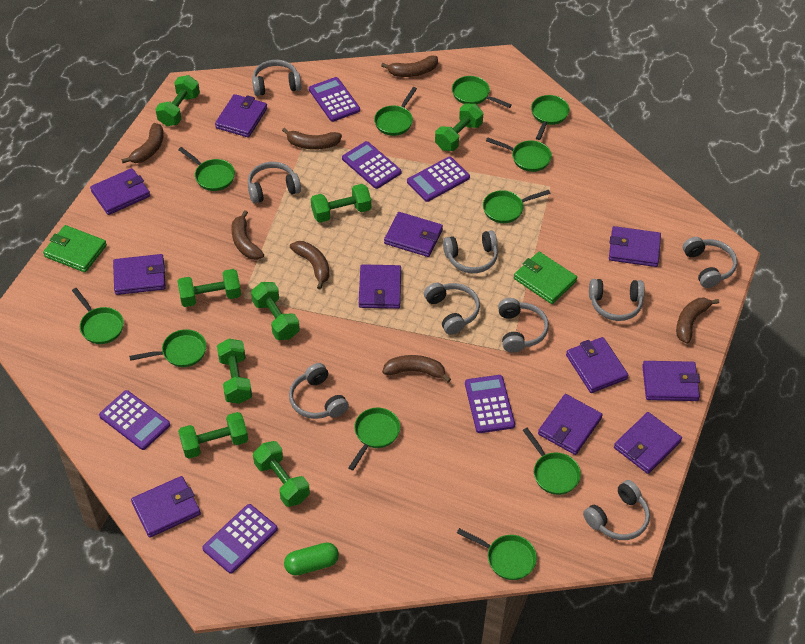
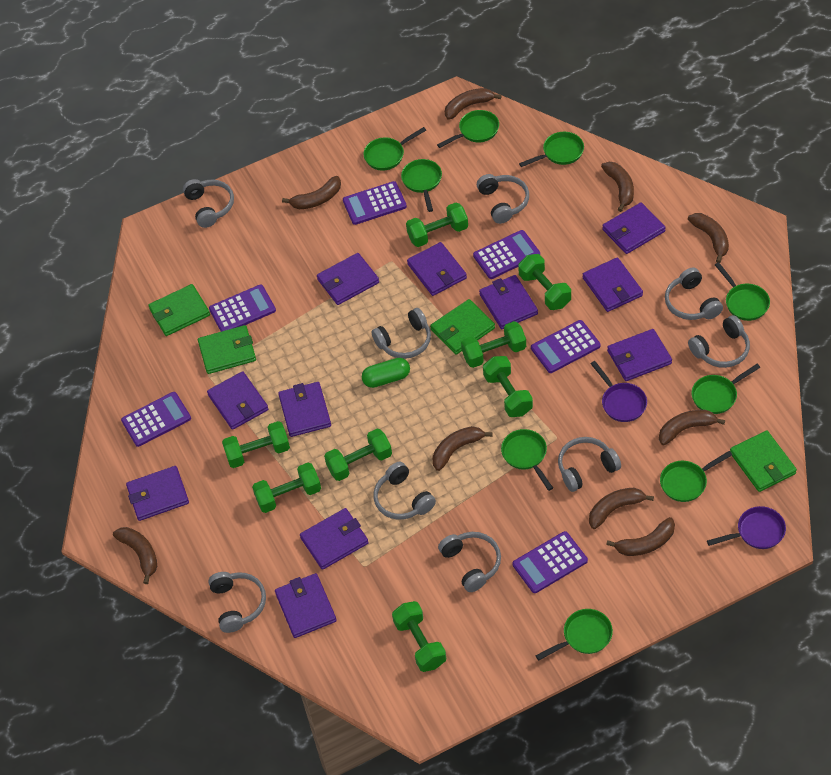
brown banana: 7 -> 9
green pan: 11 -> 9
green wallet: 2 -> 4
purple pan: 0 -> 2

